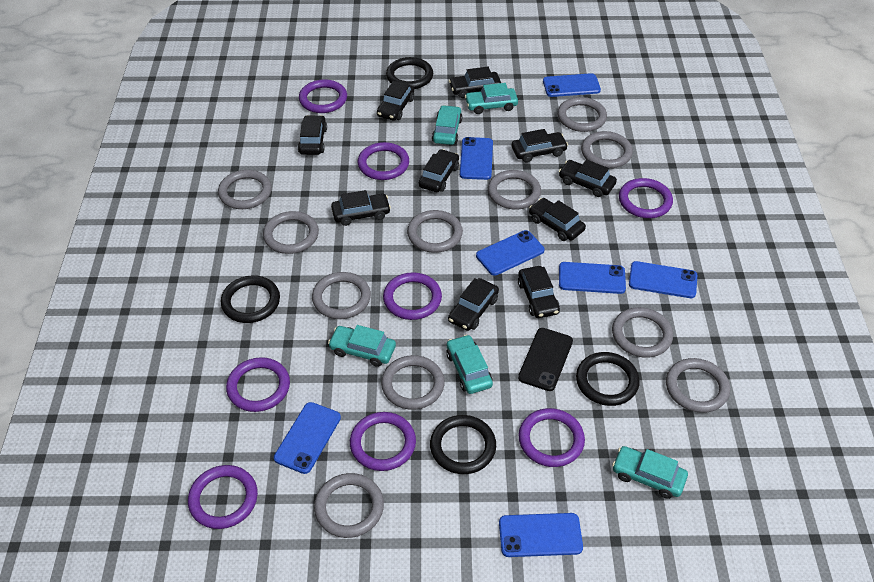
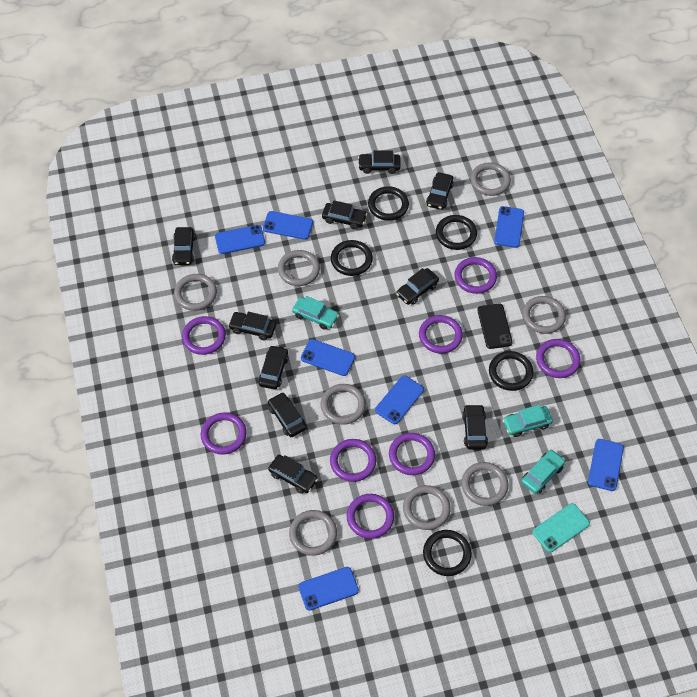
black ring: 4 -> 5
grey ring: 11 -> 8
turquoise car: 5 -> 3
turquoise phone: 0 -> 1

